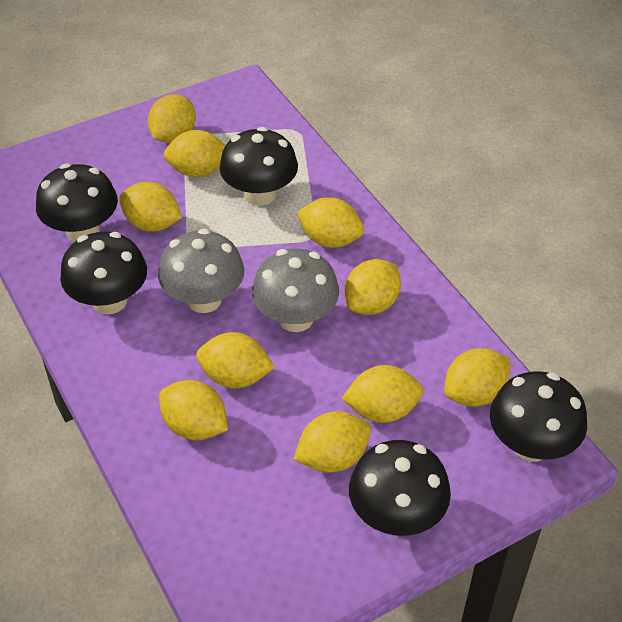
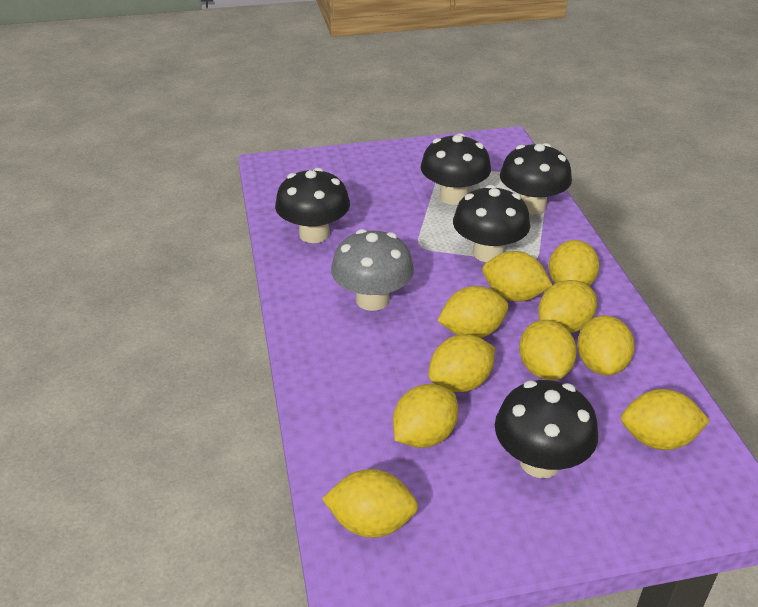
grey mushroom: 2 -> 1

